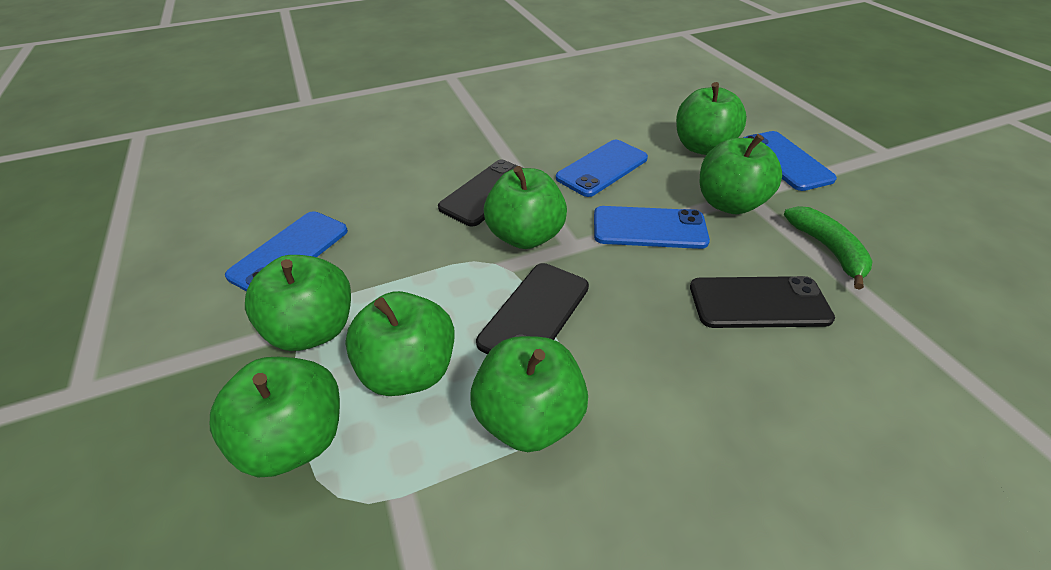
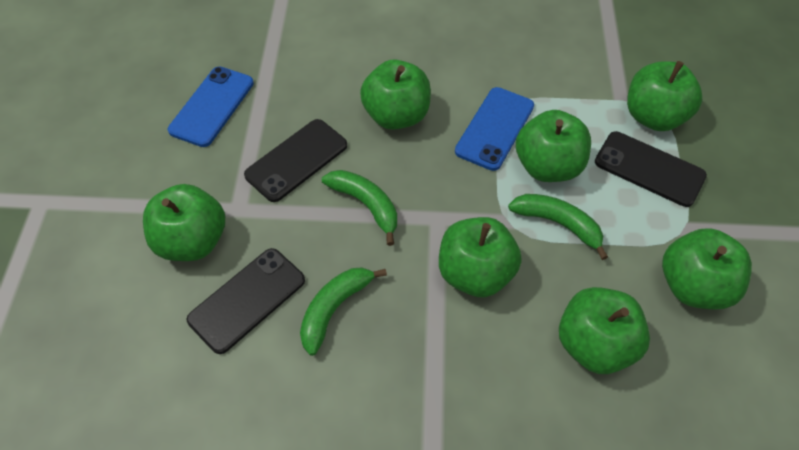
blue phone: 4 -> 2
green banana: 1 -> 3

